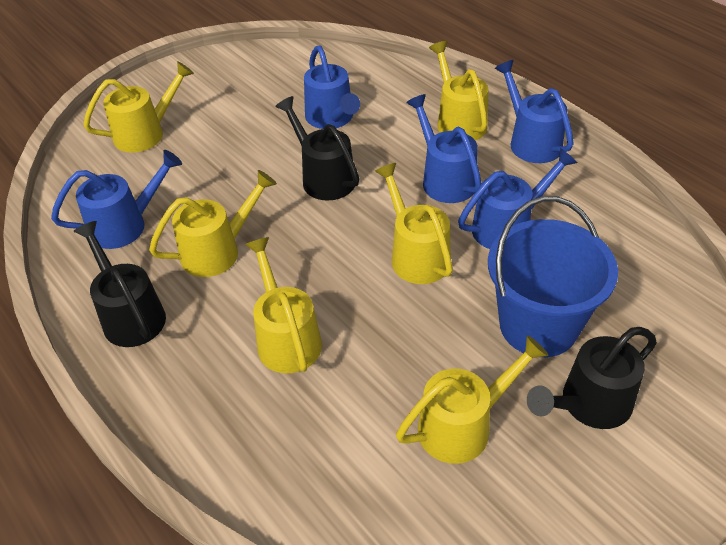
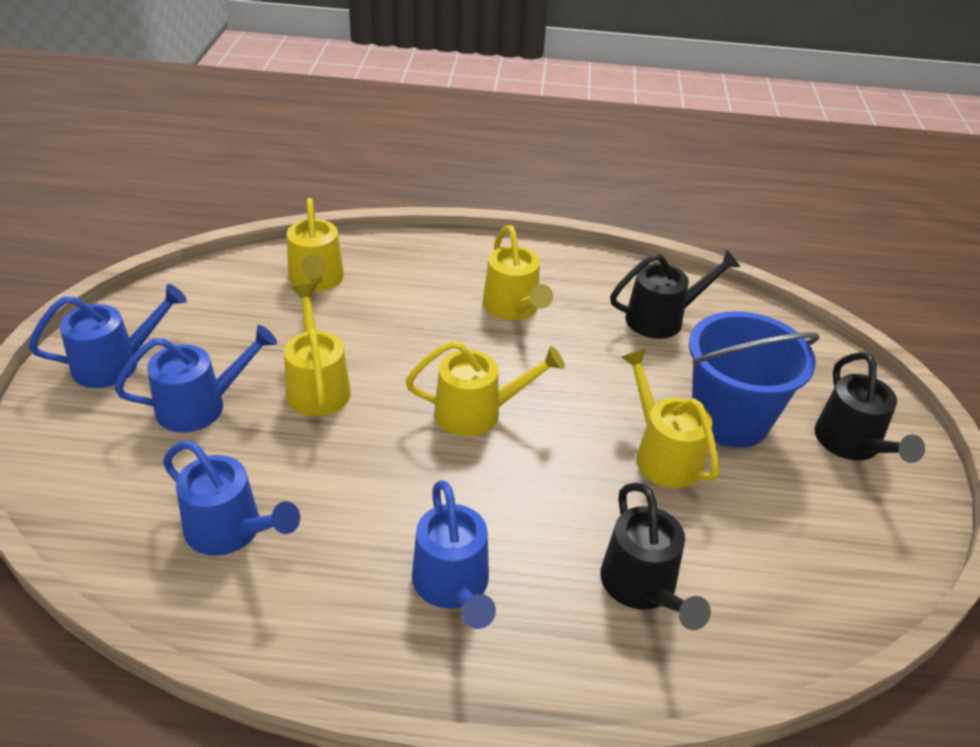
blue watering can: 5 -> 4
yellow watering can: 6 -> 5

